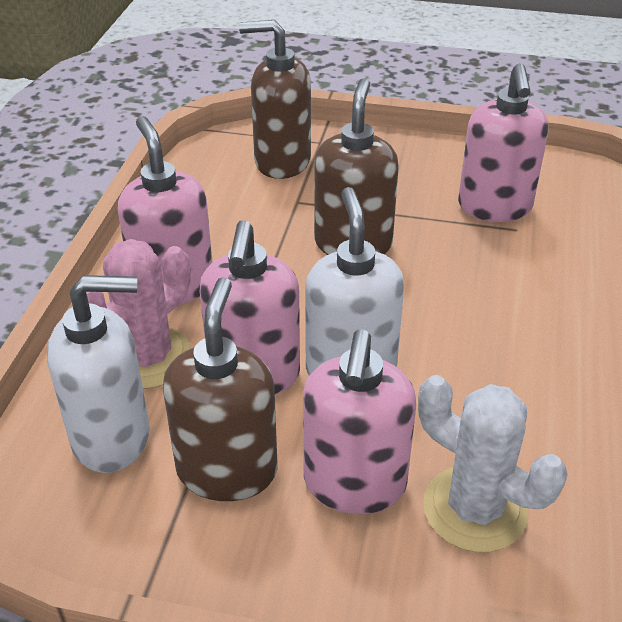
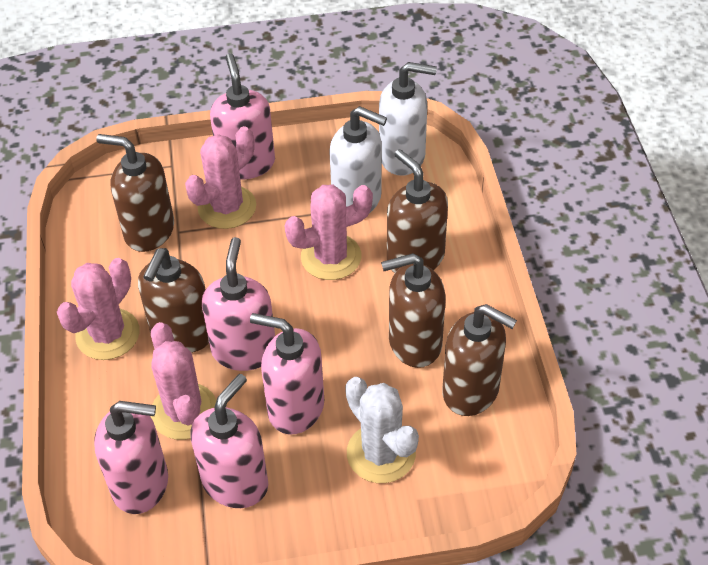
brown soap dispenser: 3 -> 5
pink cactus: 1 -> 4
pink soap dispenser: 4 -> 5

